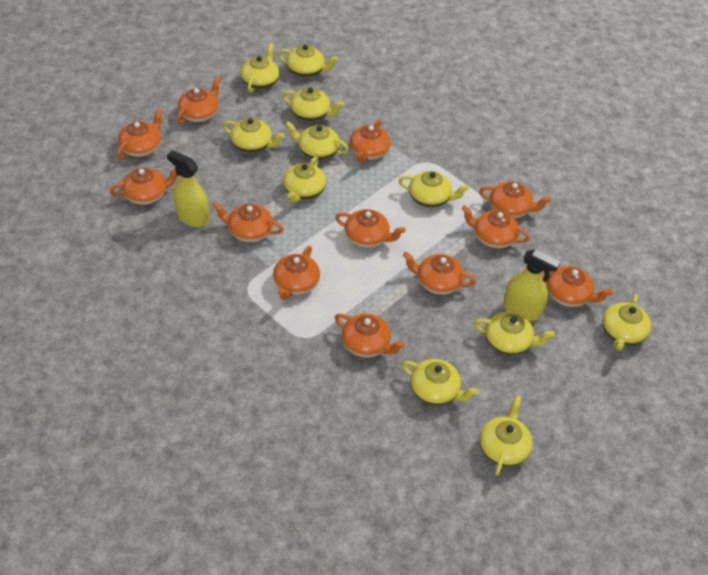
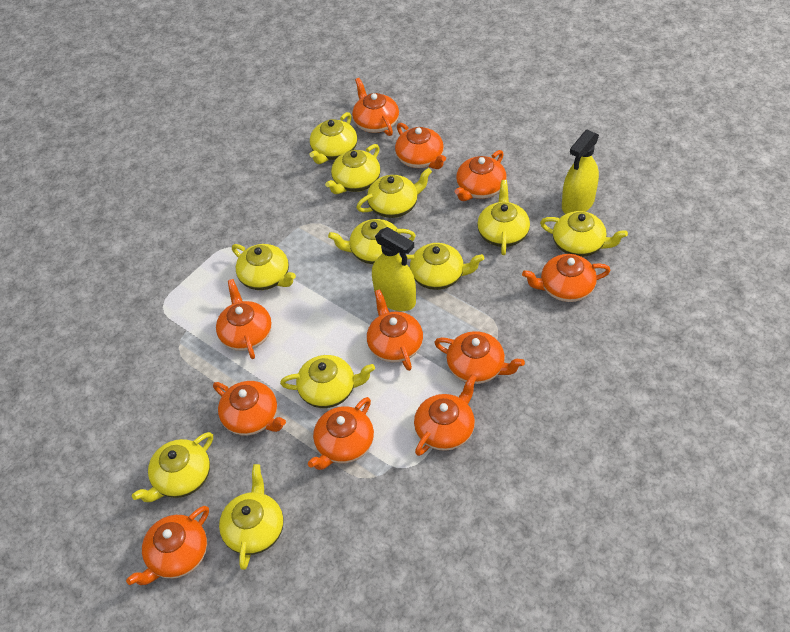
orange teapot: 12 -> 11

